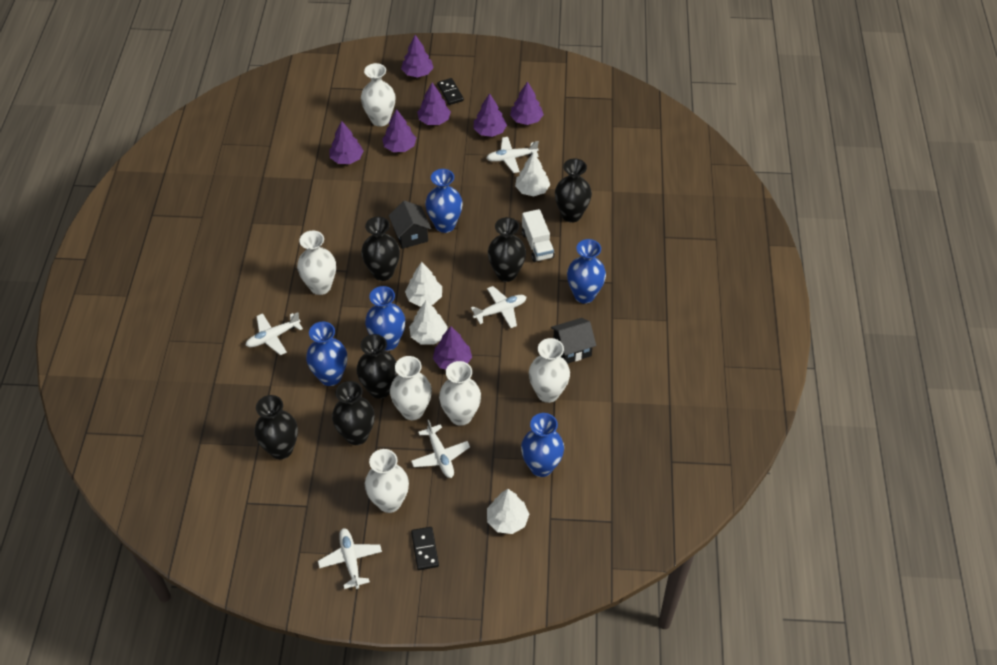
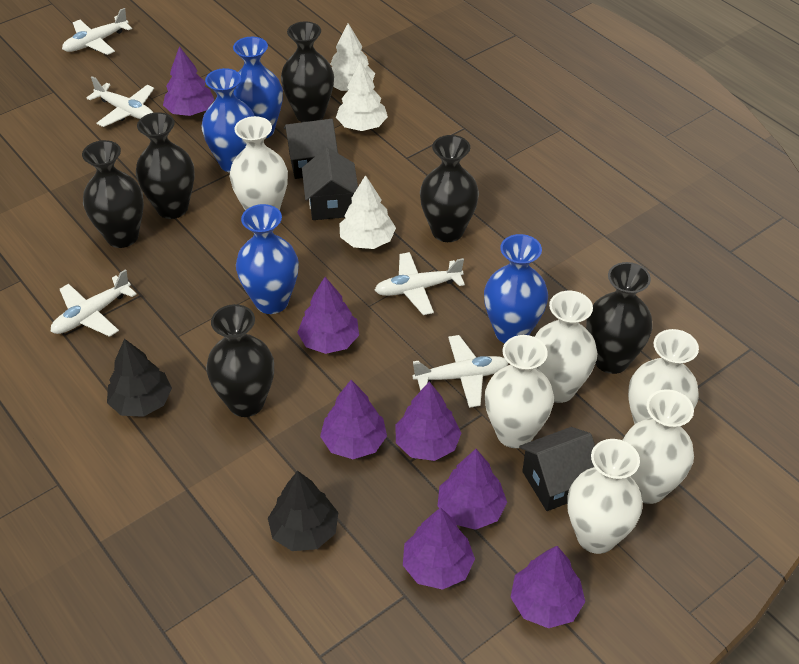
black domino: 2 -> 0
black house: 2 -> 3
black tree: 0 -> 2
blue vase: 5 -> 4
white tree: 4 -> 3
white truck: 1 -> 0

